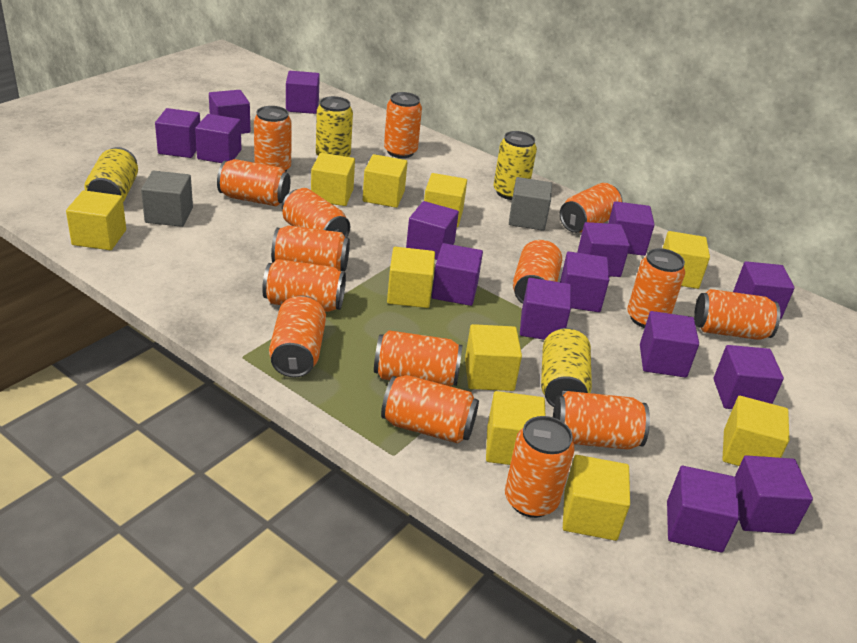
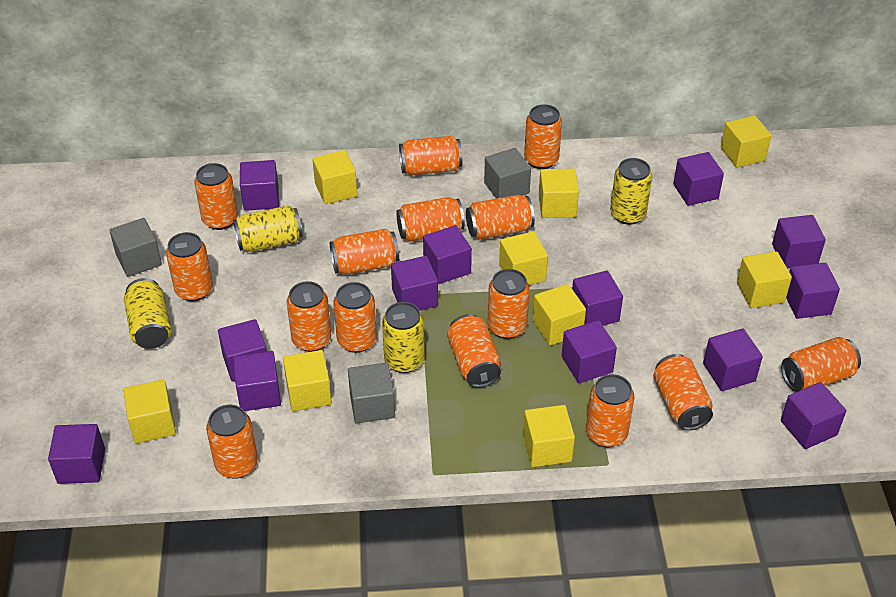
grey cube: 2 -> 3
purple cube: 15 -> 13
yellow cube: 10 -> 9

